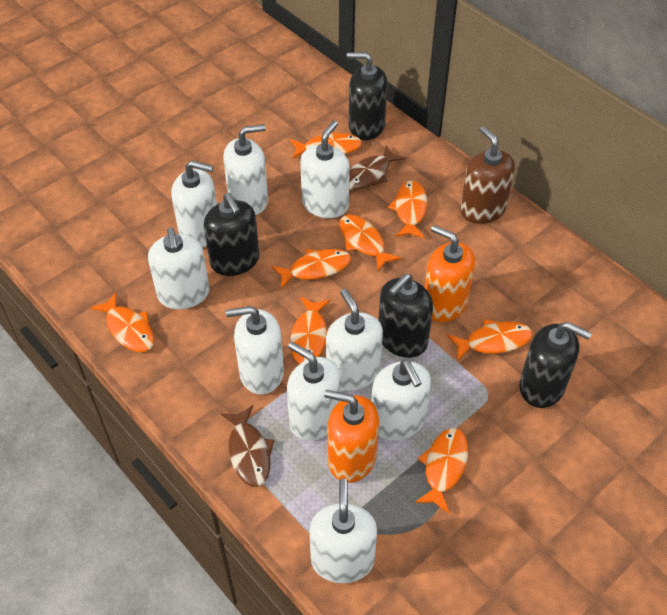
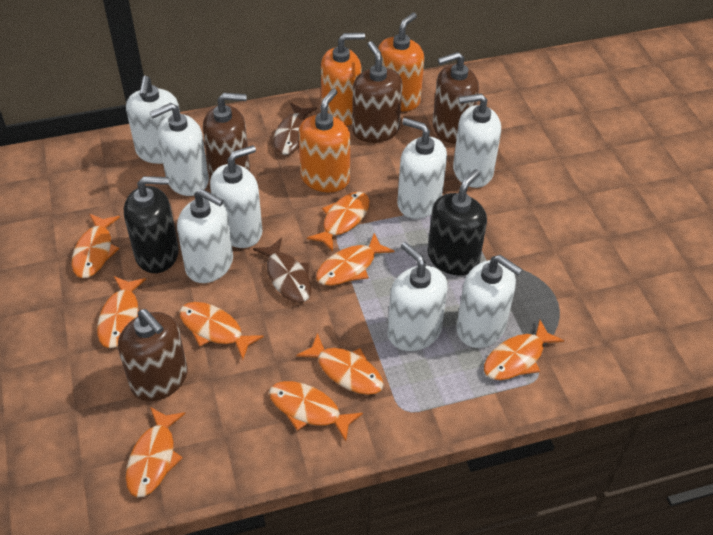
black soap dispenser: 4 -> 2
brown soap dispenser: 1 -> 4
orange fish: 8 -> 9
orange soap dispenser: 2 -> 3
white soap dispenser: 9 -> 8

